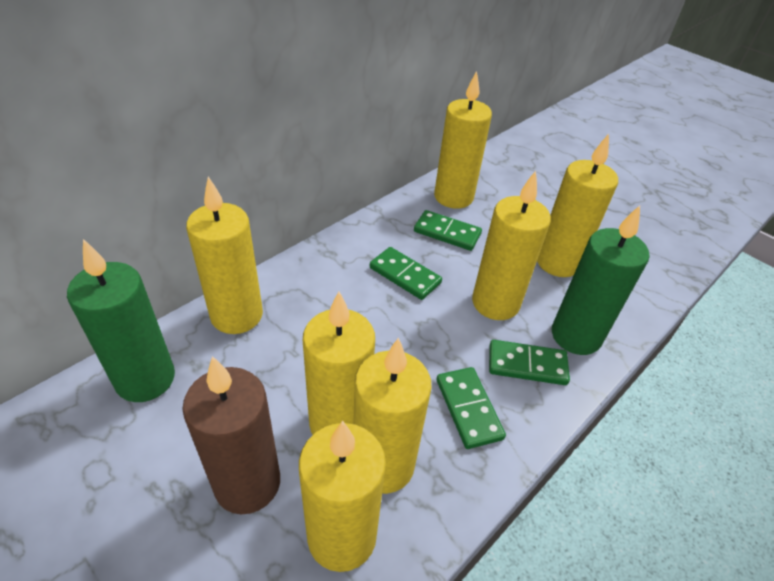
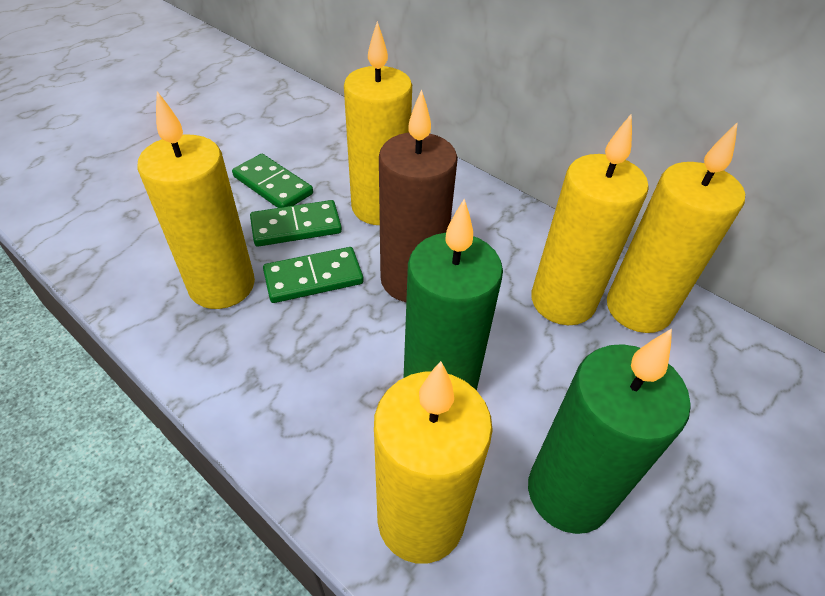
green domino: 4 -> 3
yellow candle: 7 -> 5

